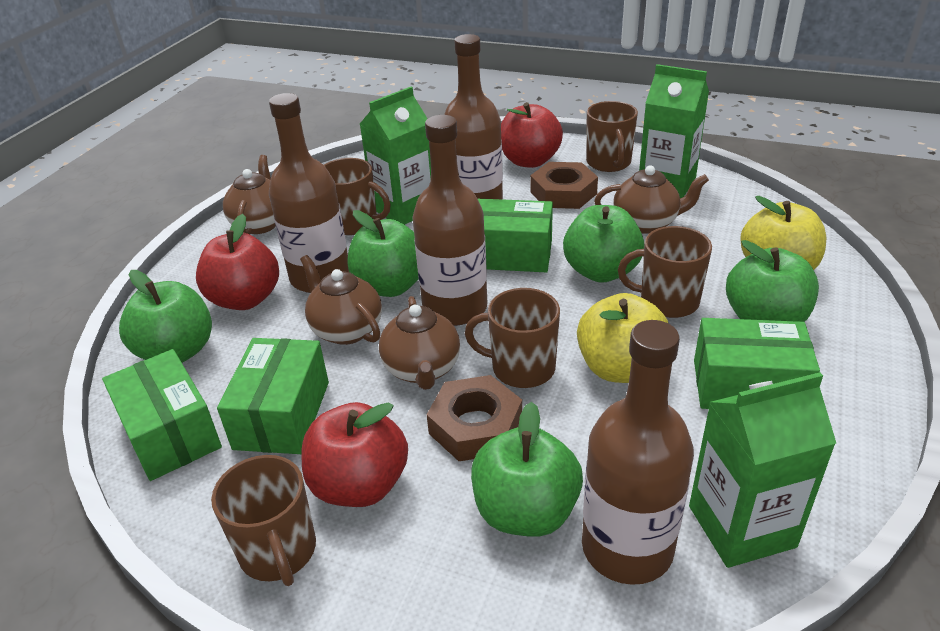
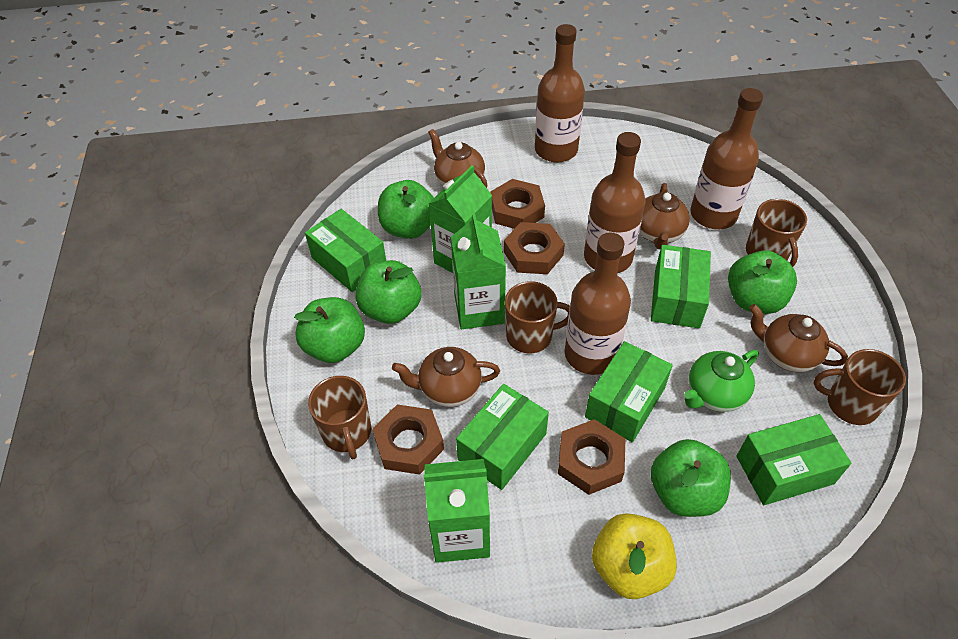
brown mug: 5 -> 4
brown nut: 2 -> 4
green box: 4 -> 5
green teapot: 0 -> 1
red apple: 3 -> 0
yellow apple: 2 -> 1

